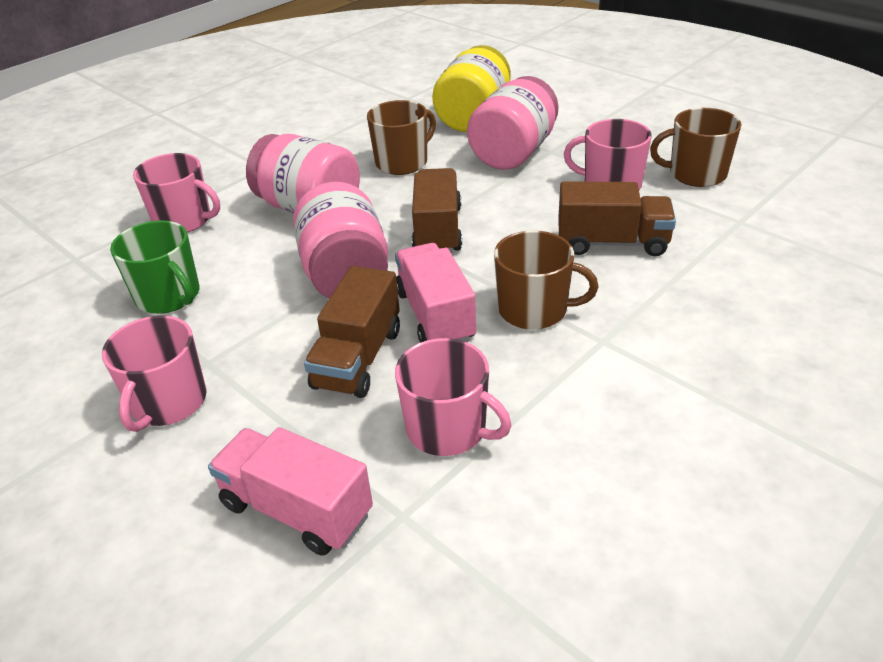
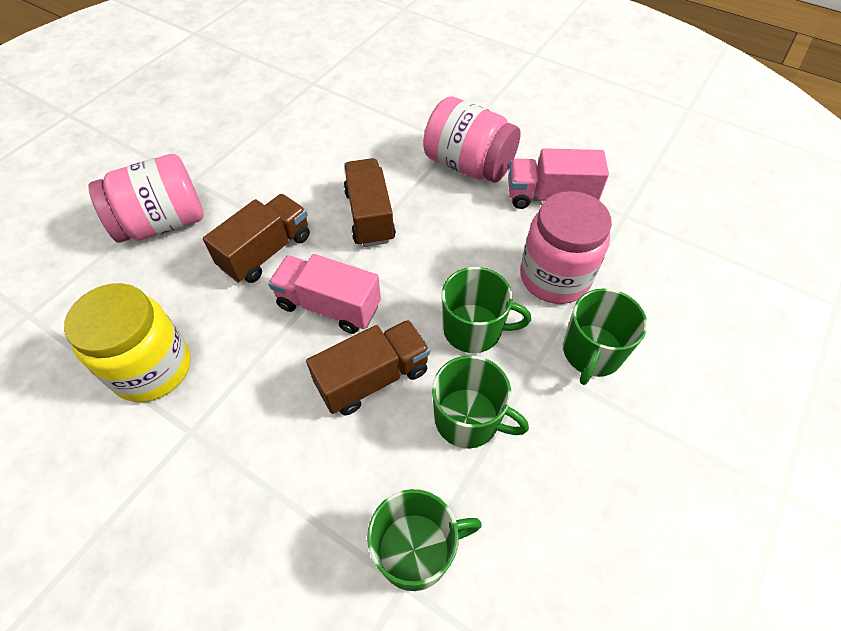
brown mug: 3 -> 0
green mug: 1 -> 4
pink mug: 4 -> 0

